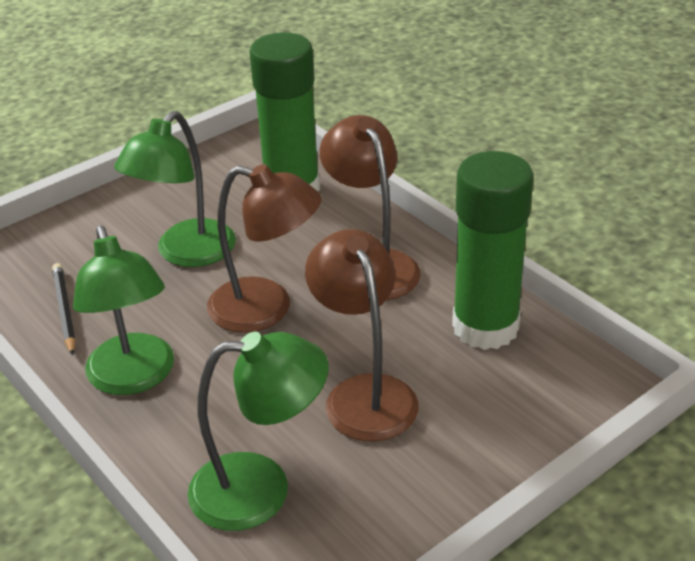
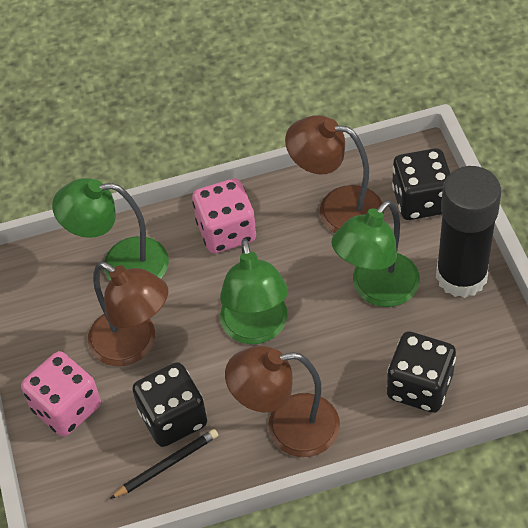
black dice: 0 -> 3
black glue stick: 0 -> 1
green glue stick: 2 -> 0
pink dice: 0 -> 2

